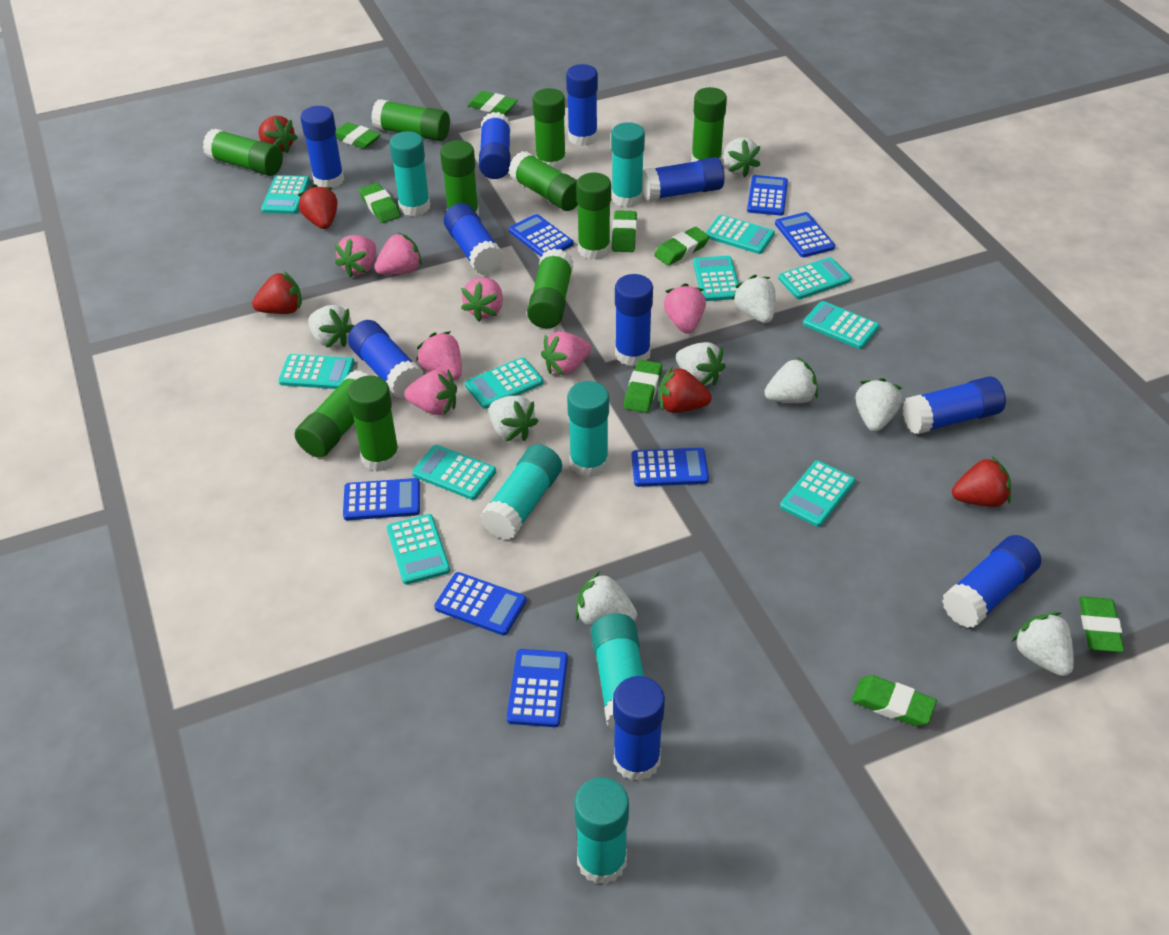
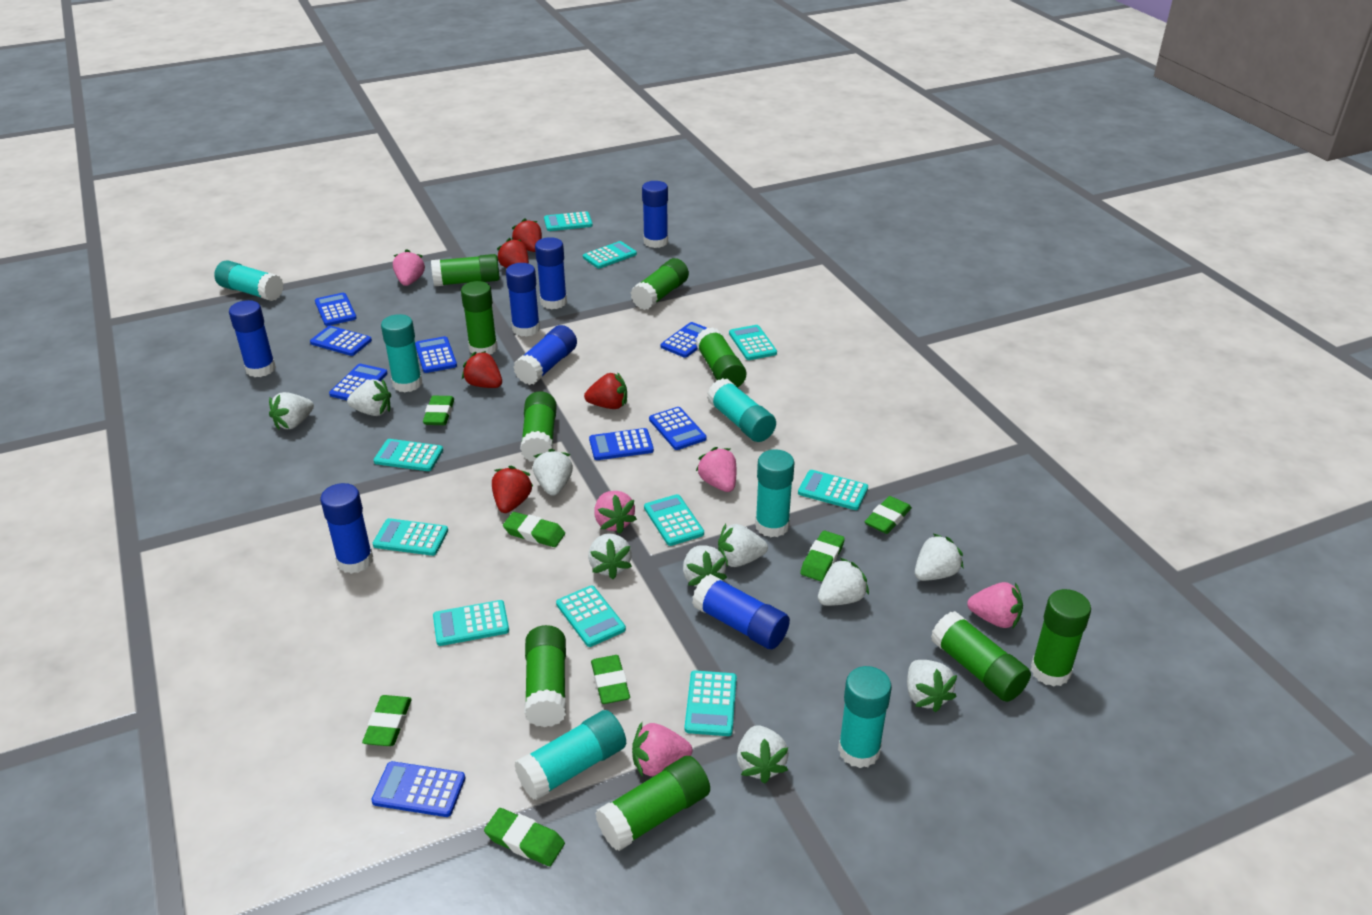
blue calculator: 7 -> 8
blue glue stick: 10 -> 7
green eraser: 8 -> 7
green glue stick: 10 -> 9
pink strawberry: 7 -> 5
white strawberry: 9 -> 10

